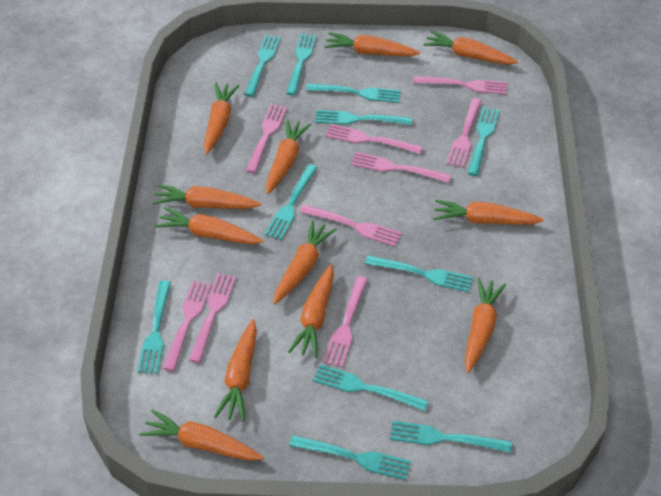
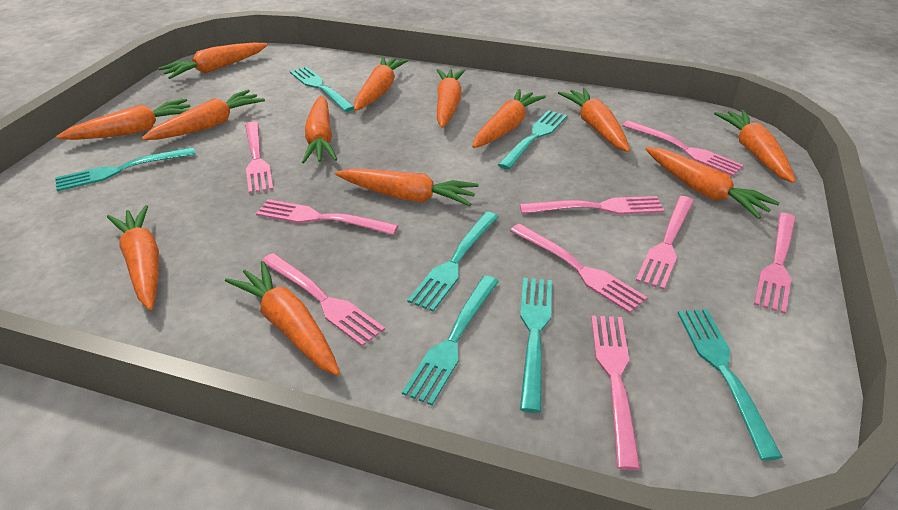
orange carrot: 12 -> 13
turquoise fork: 11 -> 7

